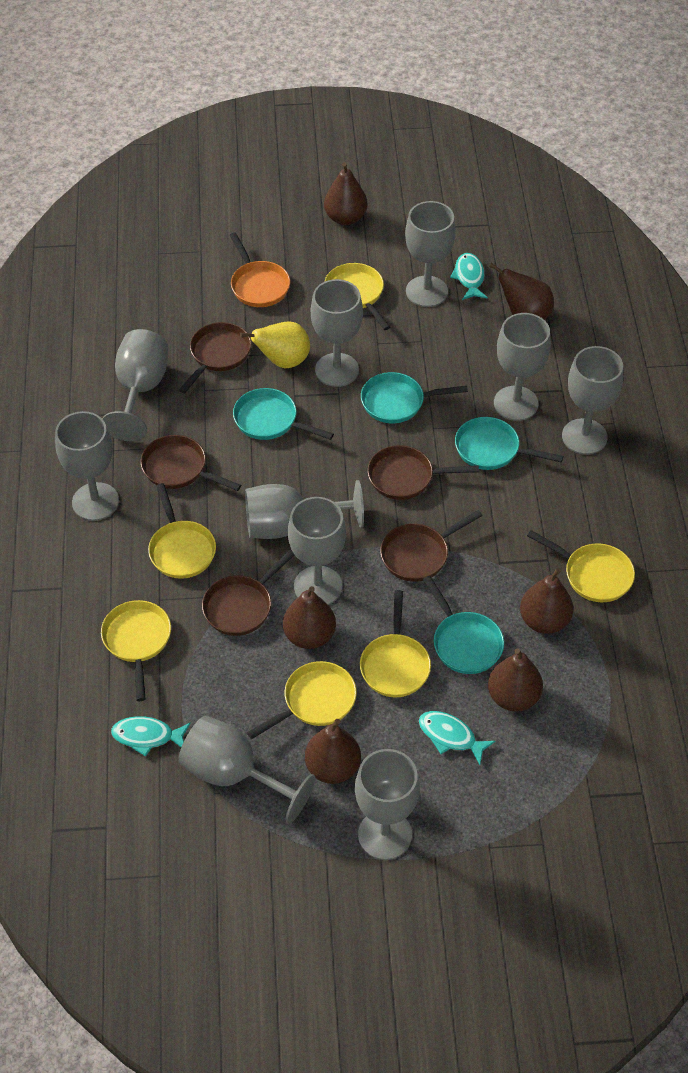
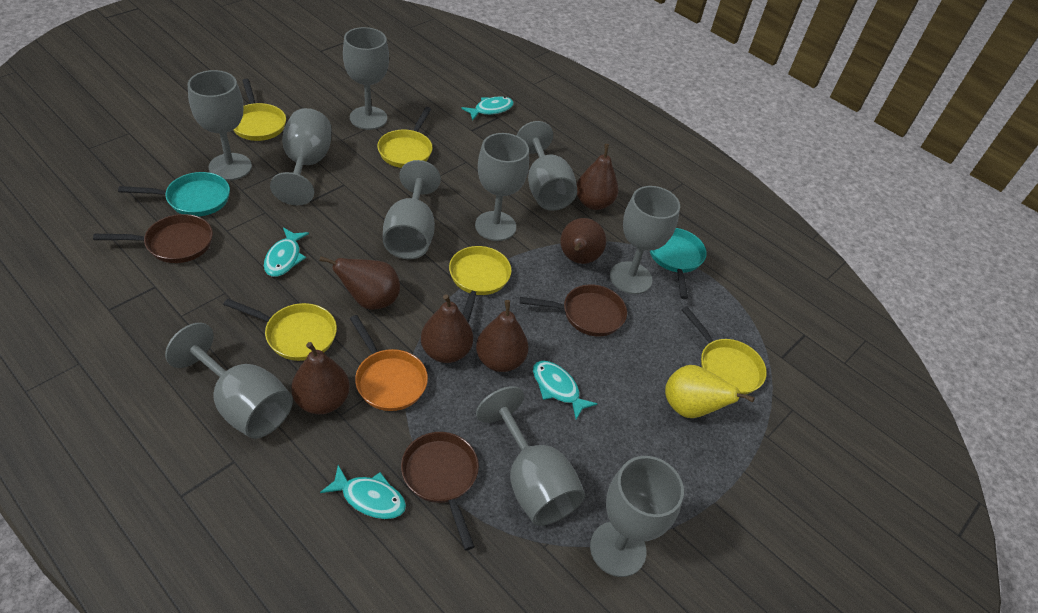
brown pan: 5 -> 3
turquoise fish: 3 -> 4
turquoise pan: 4 -> 2
yellow pan: 6 -> 5

